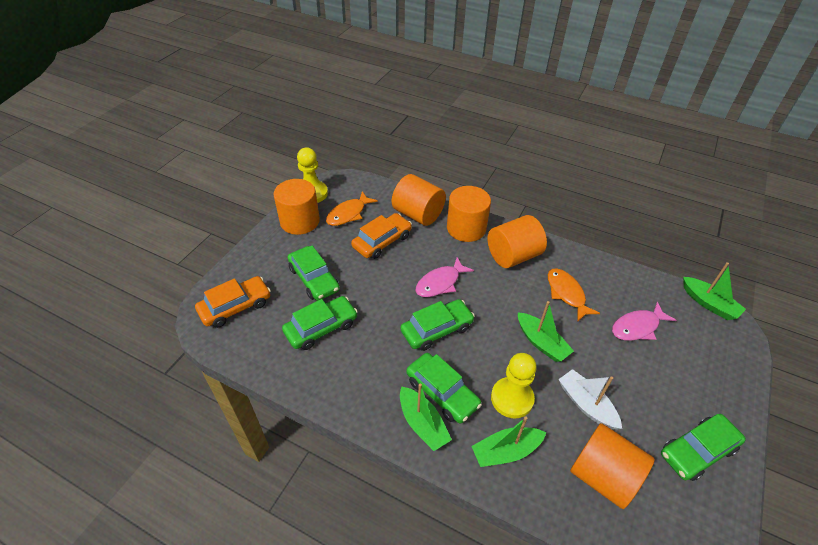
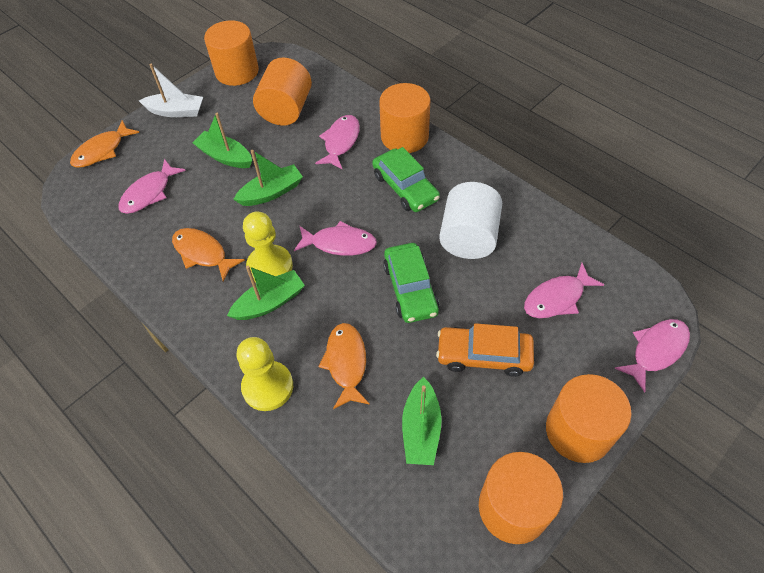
green car: 5 -> 2
orange car: 2 -> 1
orange fish: 2 -> 3
pink fish: 2 -> 5
white cylinder: 0 -> 1

